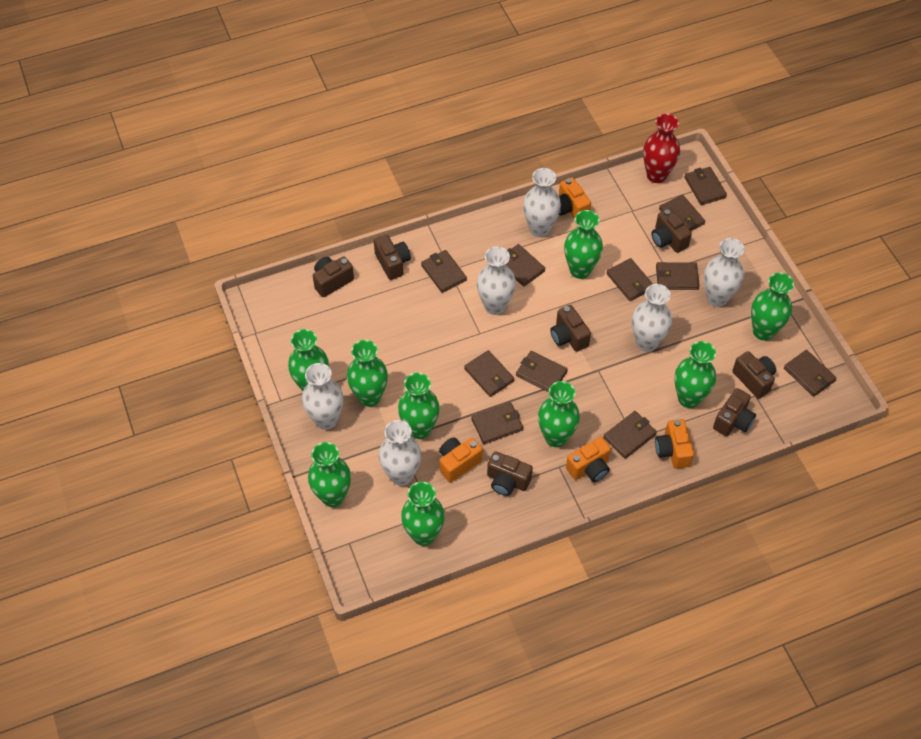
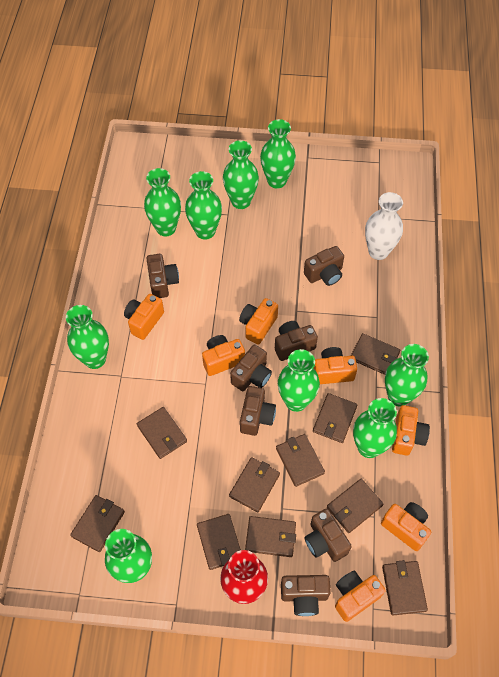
brown wallet: 11 -> 10
orange camera: 4 -> 7
white vase: 6 -> 1

